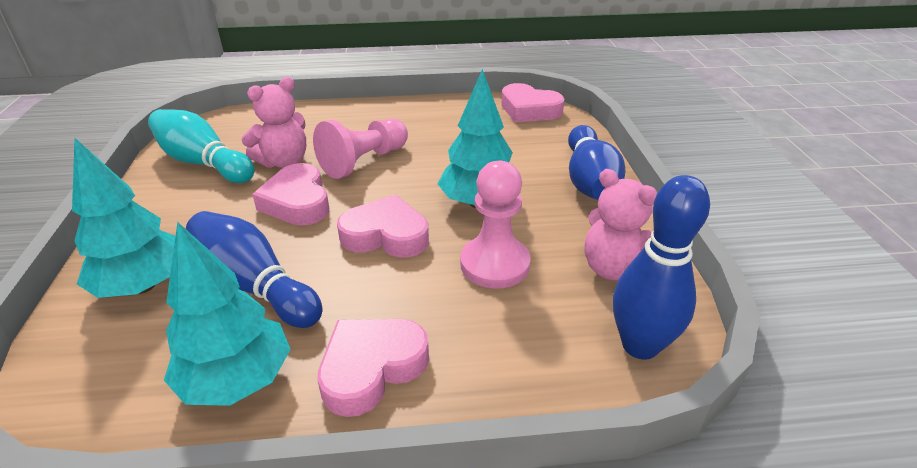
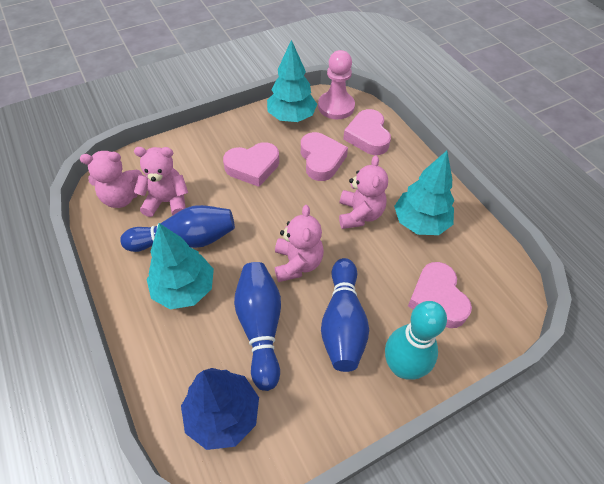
blue tree: 0 -> 1
pink pawn: 2 -> 1
pink teddy bear: 2 -> 4

